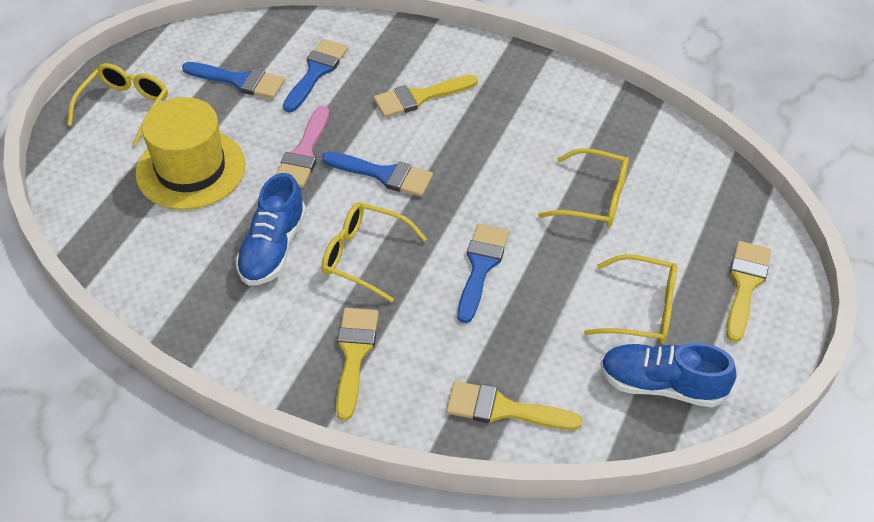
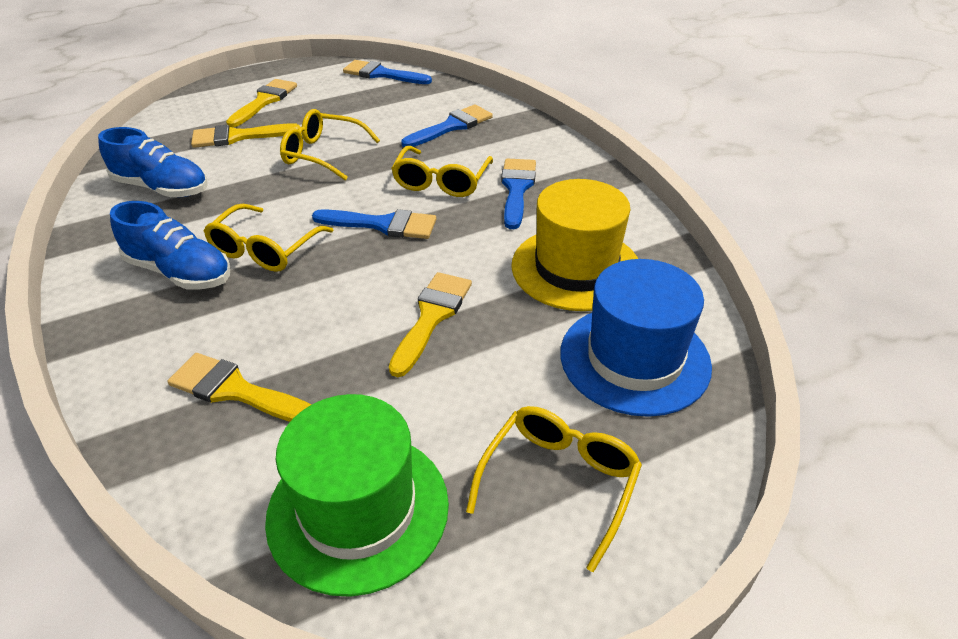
blue hat: 0 -> 1
green hat: 0 -> 1
pink brush: 1 -> 0

